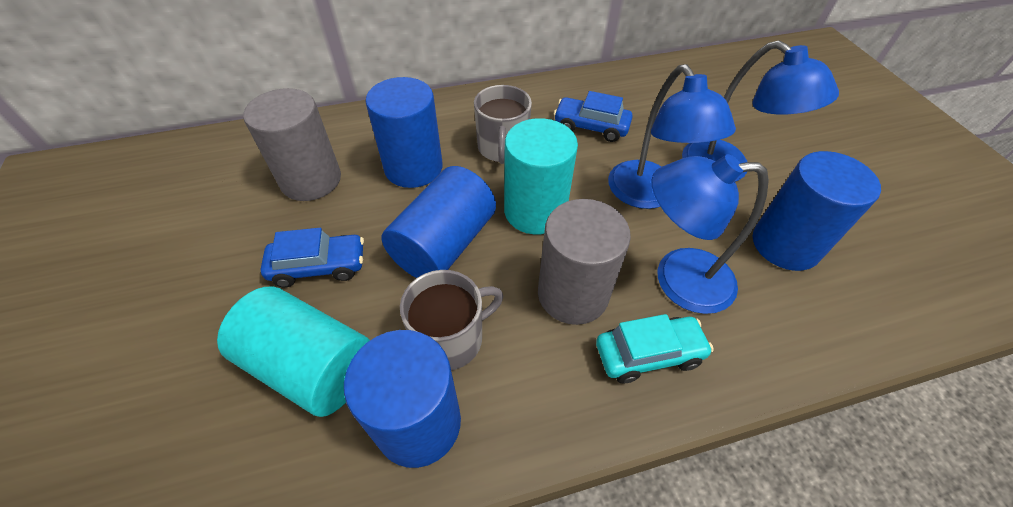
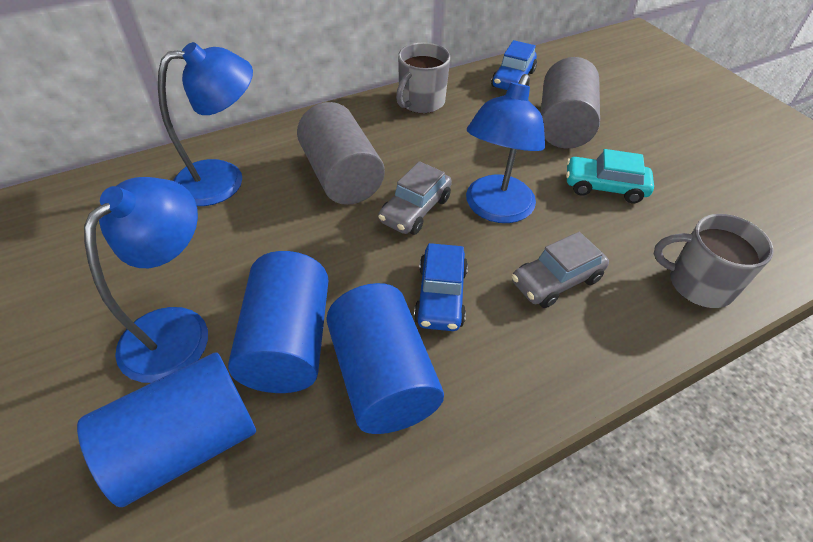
blue cylinder: 4 -> 3
grey car: 0 -> 2
turquoise cylinder: 2 -> 0

